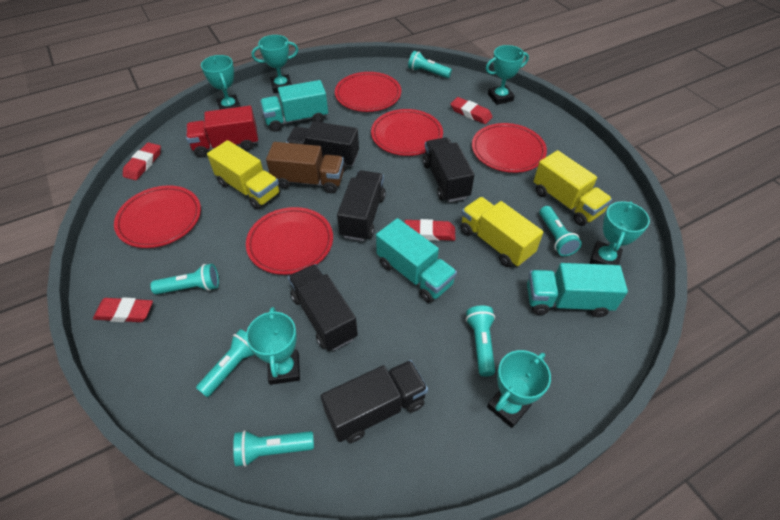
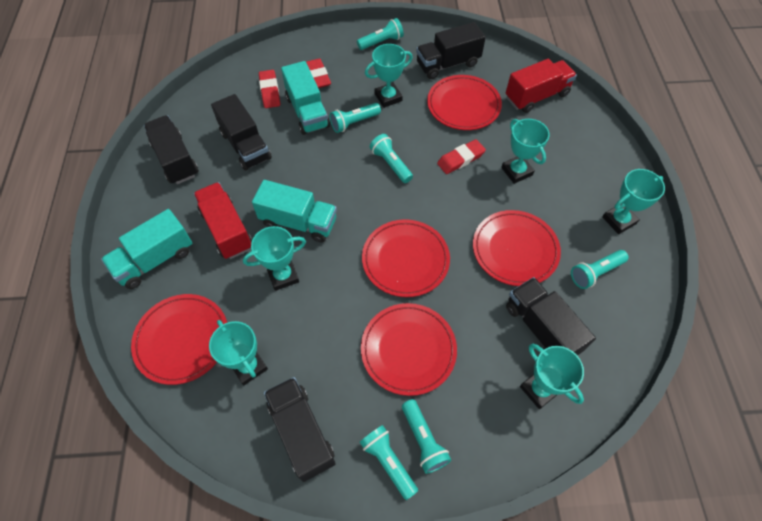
brown truck: 1 -> 0
red eraser: 4 -> 3
red truck: 1 -> 2
yellow truck: 3 -> 0

